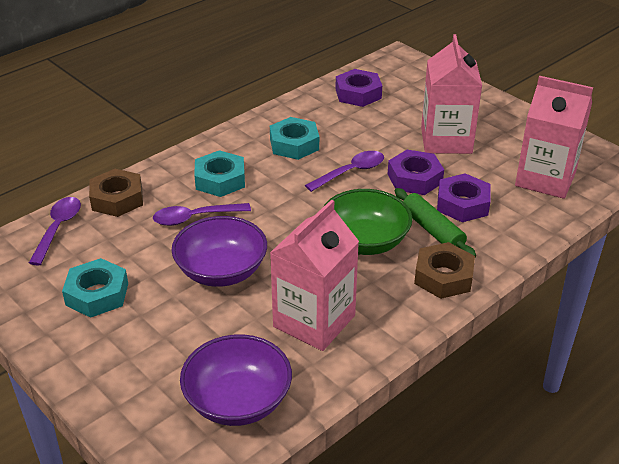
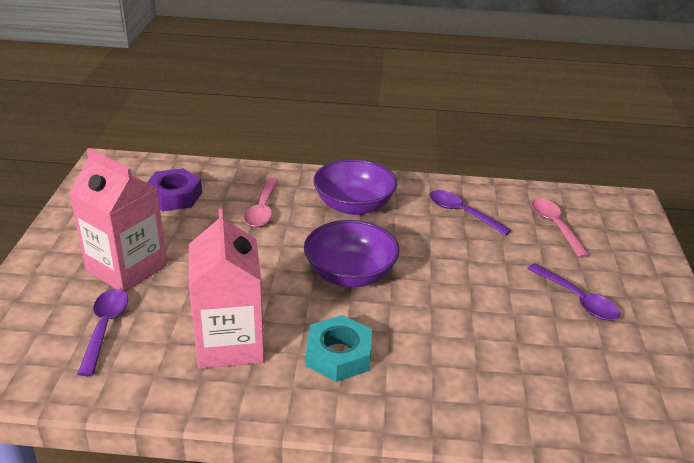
brown nut: 2 -> 0
green bowl: 1 -> 0
green rolling pin: 1 -> 0
pink carton: 3 -> 2
pink spoon: 0 -> 2
purple nut: 3 -> 1
turquoise nut: 3 -> 1

